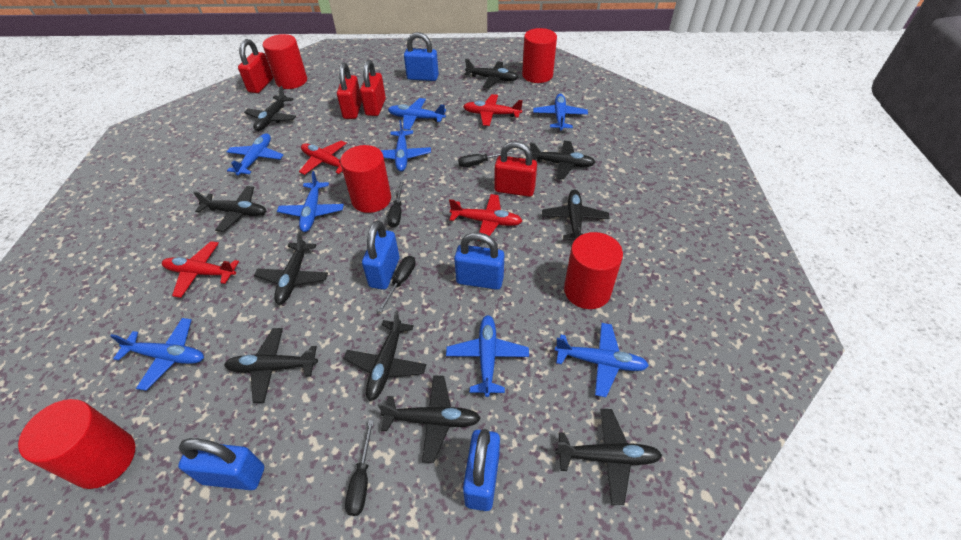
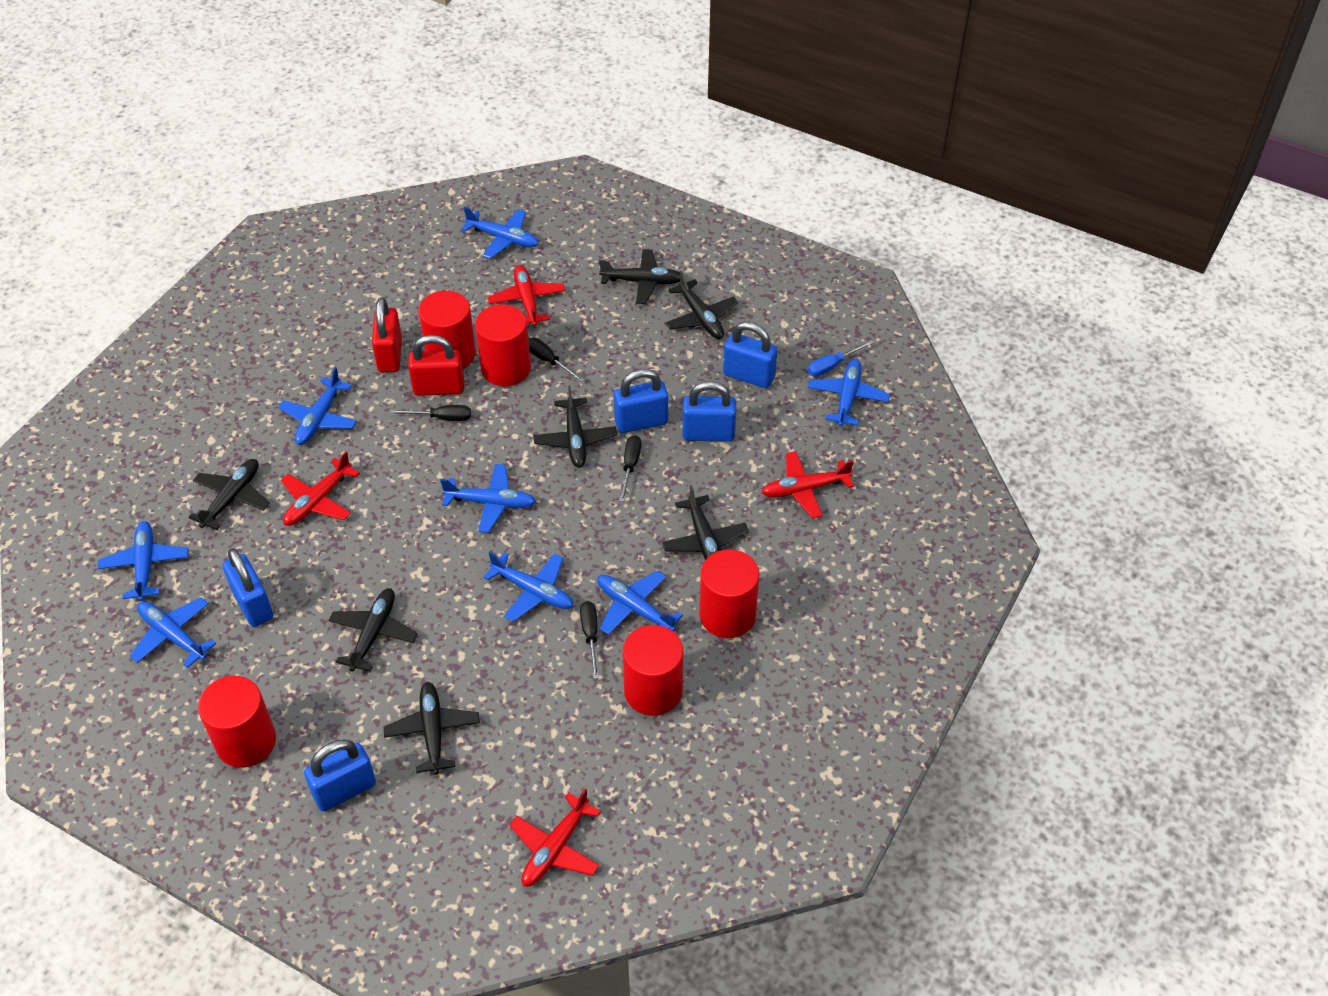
black plane: 10 -> 7
blue screwdriver: 0 -> 1
red padlock: 4 -> 2

